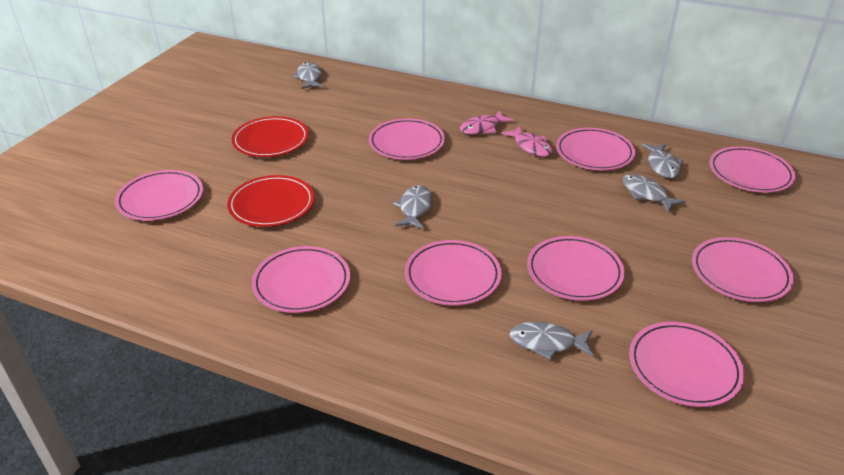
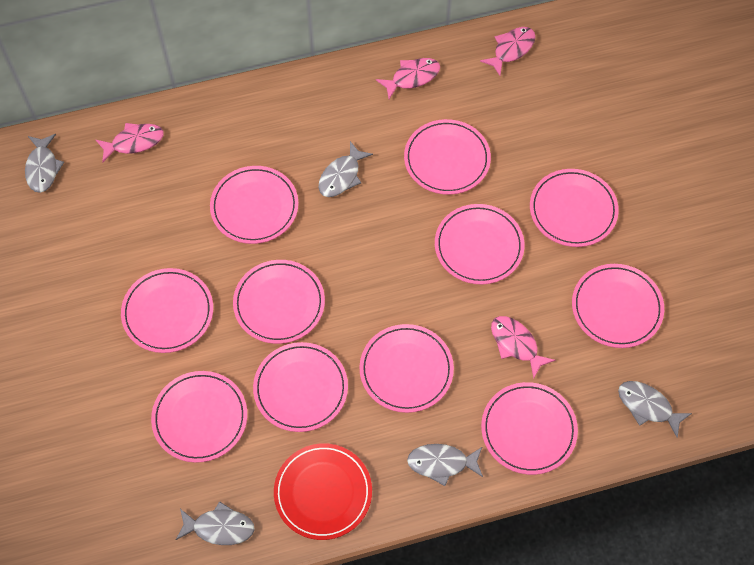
pink fish: 2 -> 4
pink plate: 9 -> 11
red plate: 2 -> 1

